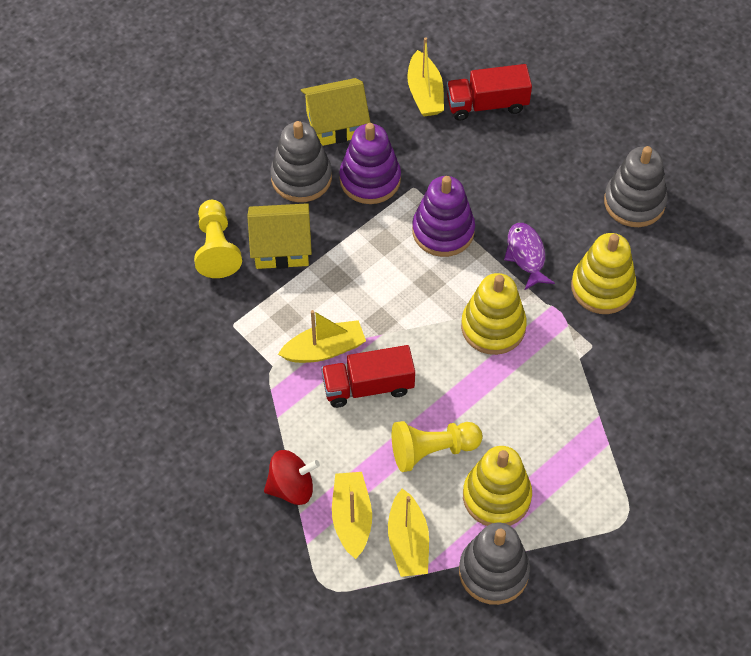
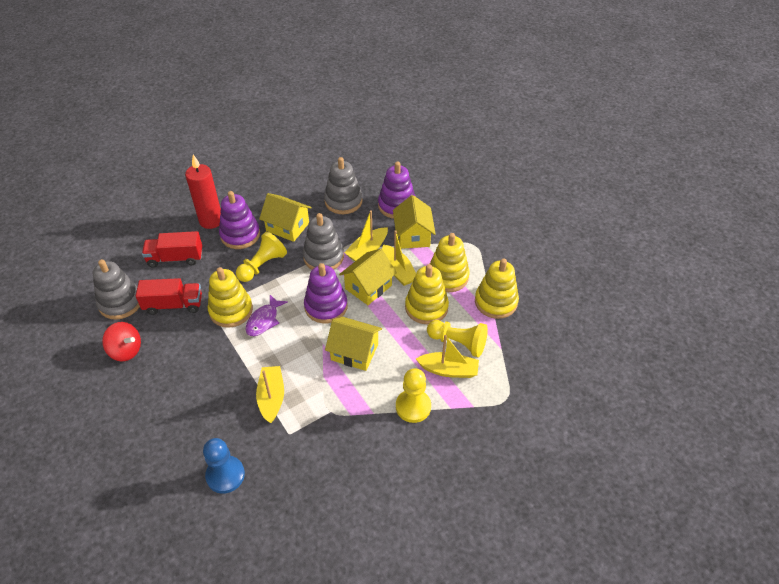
blue pawn: 0 -> 1
purple stacking toy: 2 -> 3
red candle: 0 -> 1
yellow house: 2 -> 4
yellow pawn: 2 -> 3
yellow stacking toy: 3 -> 4

